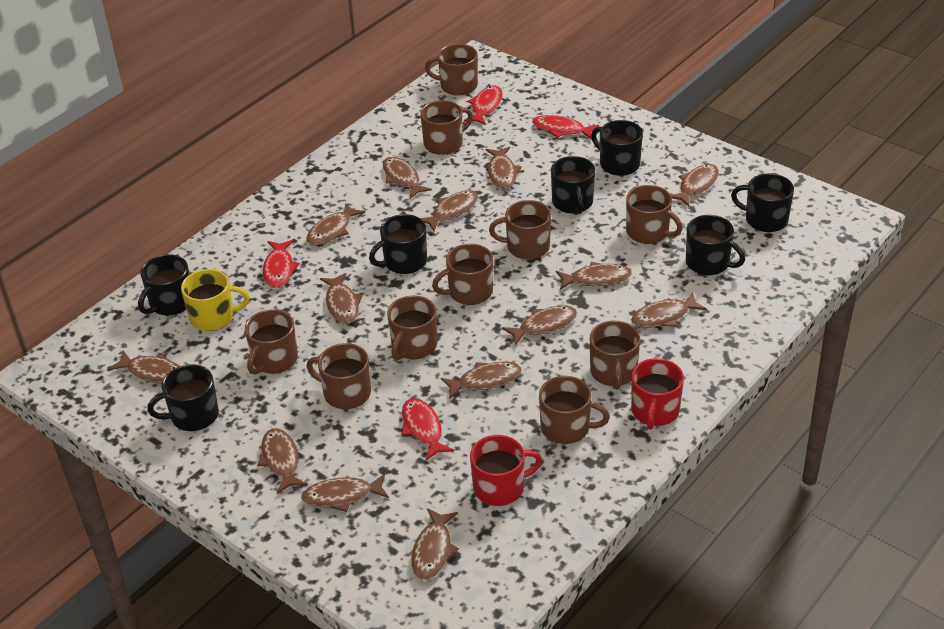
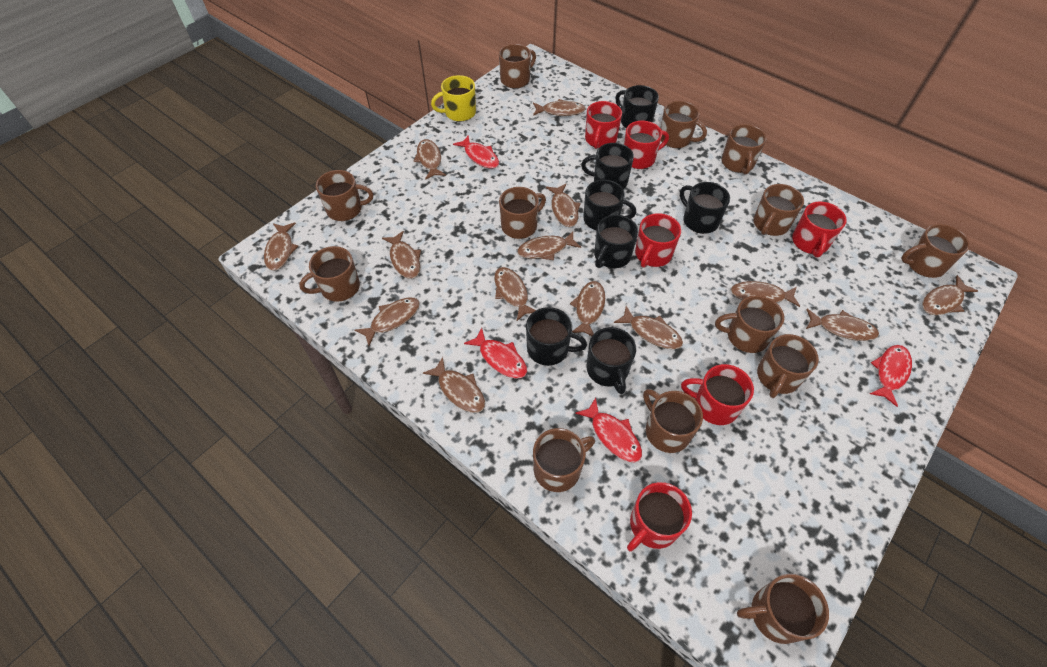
brown mug: 10 -> 13
red mug: 2 -> 6

